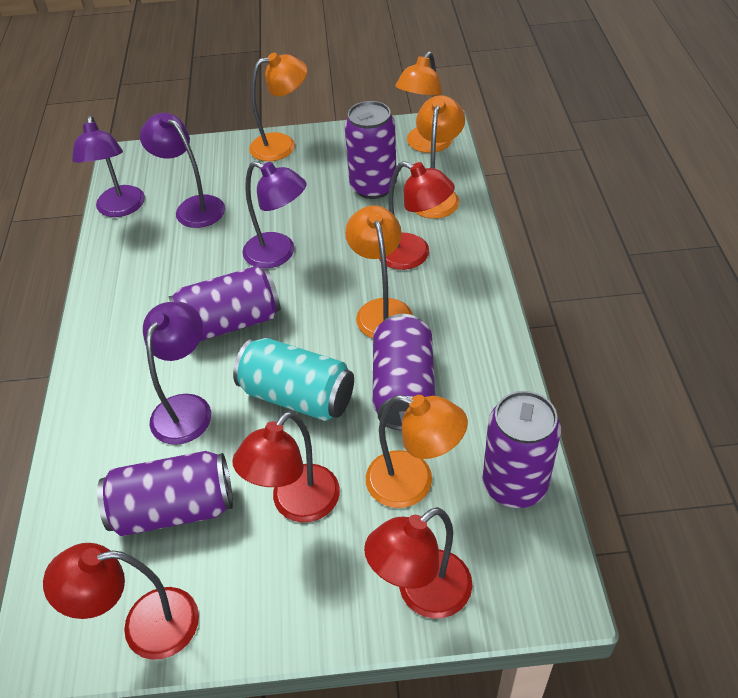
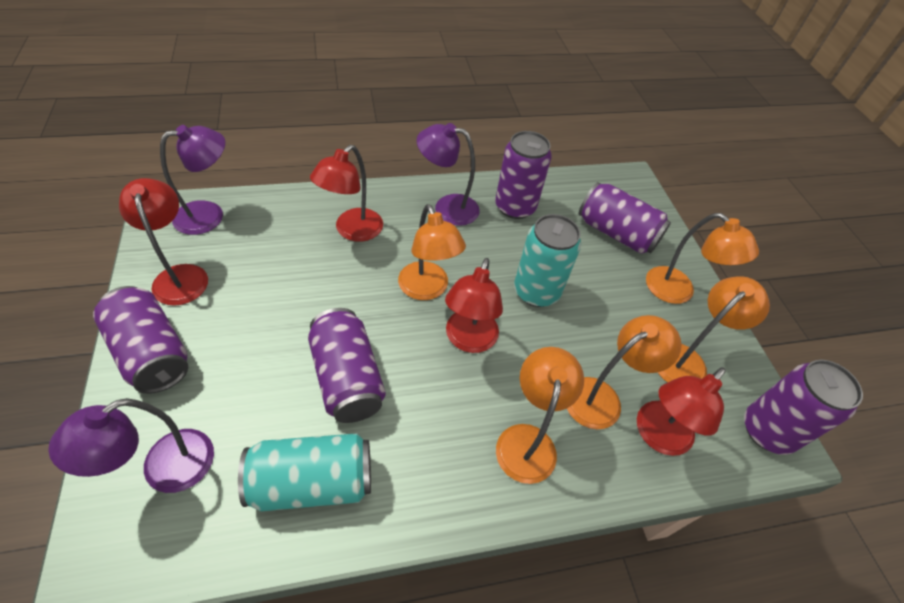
purple lamp: 4 -> 3
turquoise can: 1 -> 2

